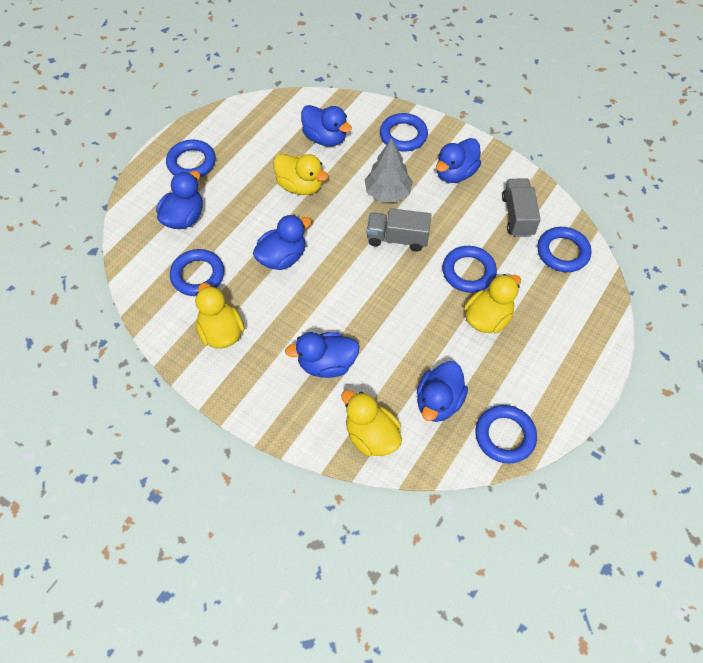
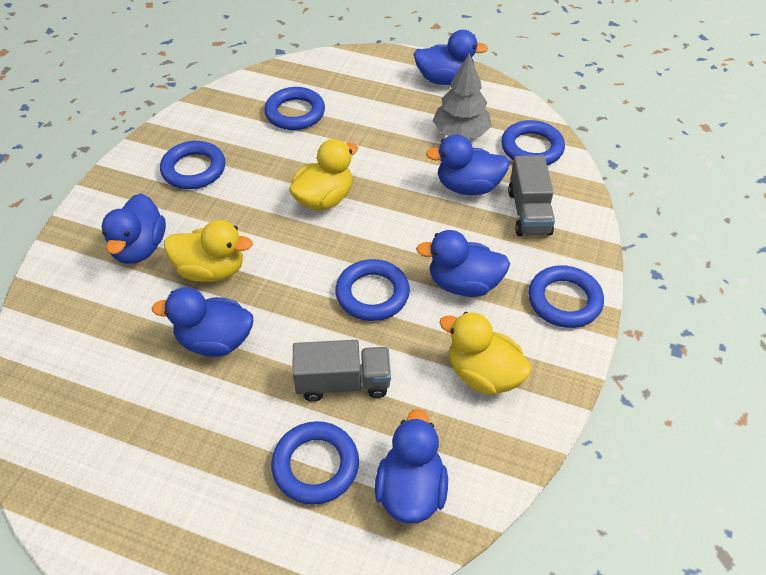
yellow duck: 4 -> 3

